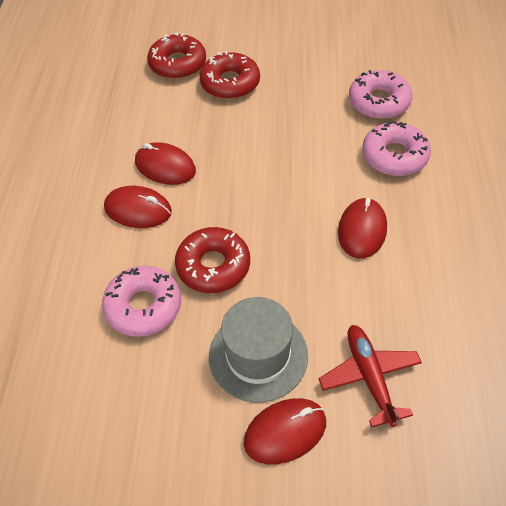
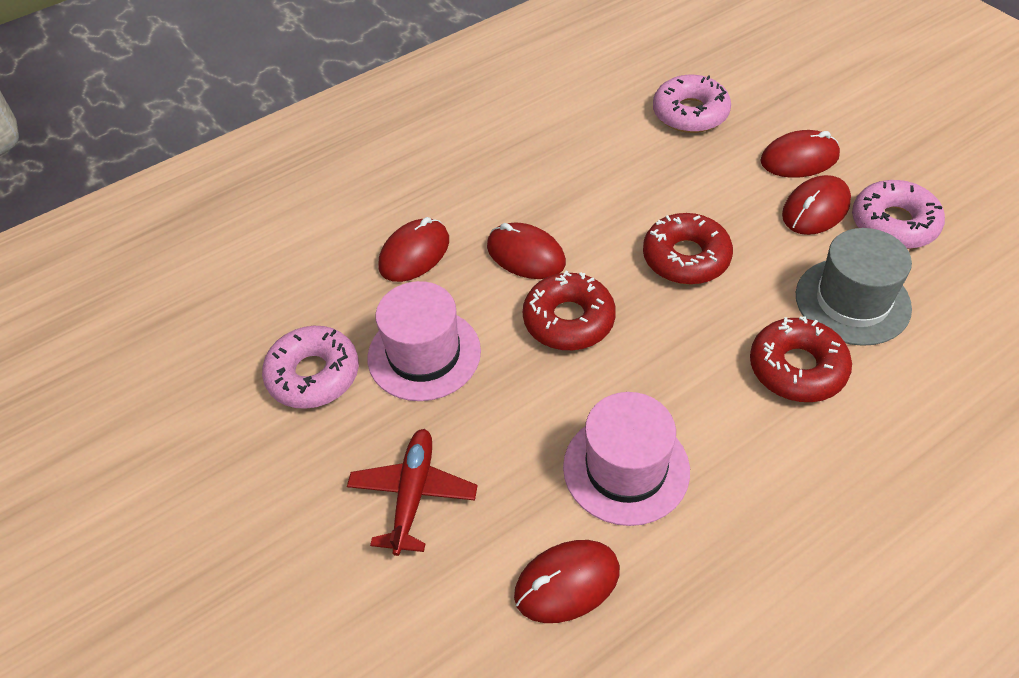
pink hat: 0 -> 2
red mouse: 4 -> 5

